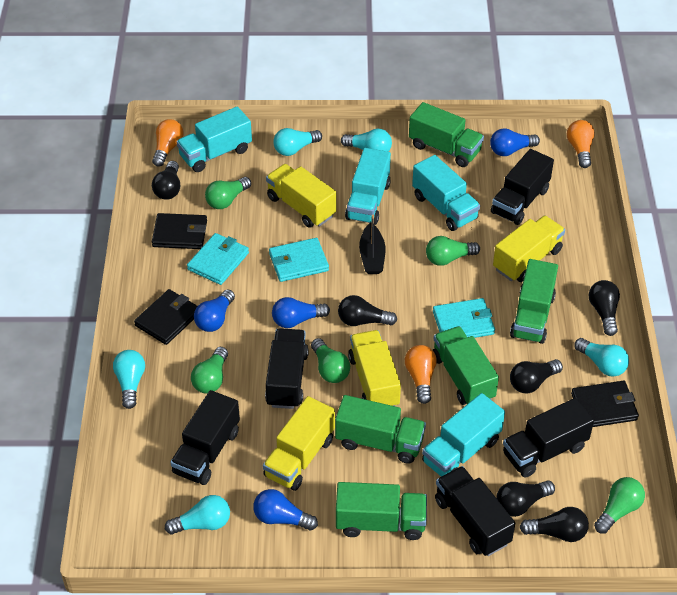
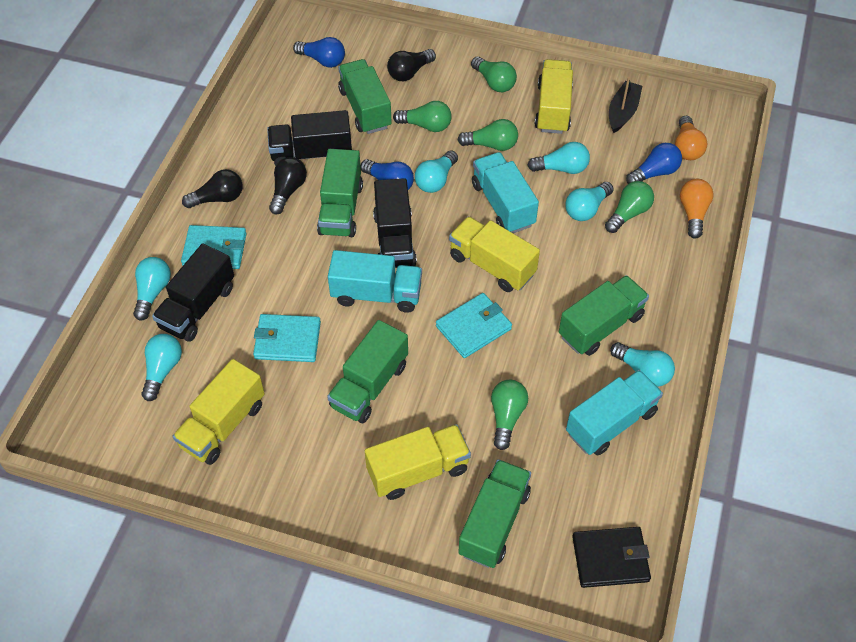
black light bulb: 6 -> 3
black truck: 5 -> 3
black wallet: 3 -> 1
blue light bulb: 4 -> 3
orange light bulb: 3 -> 2
turquoise light bulb: 5 -> 6
turquoise truck: 4 -> 3

